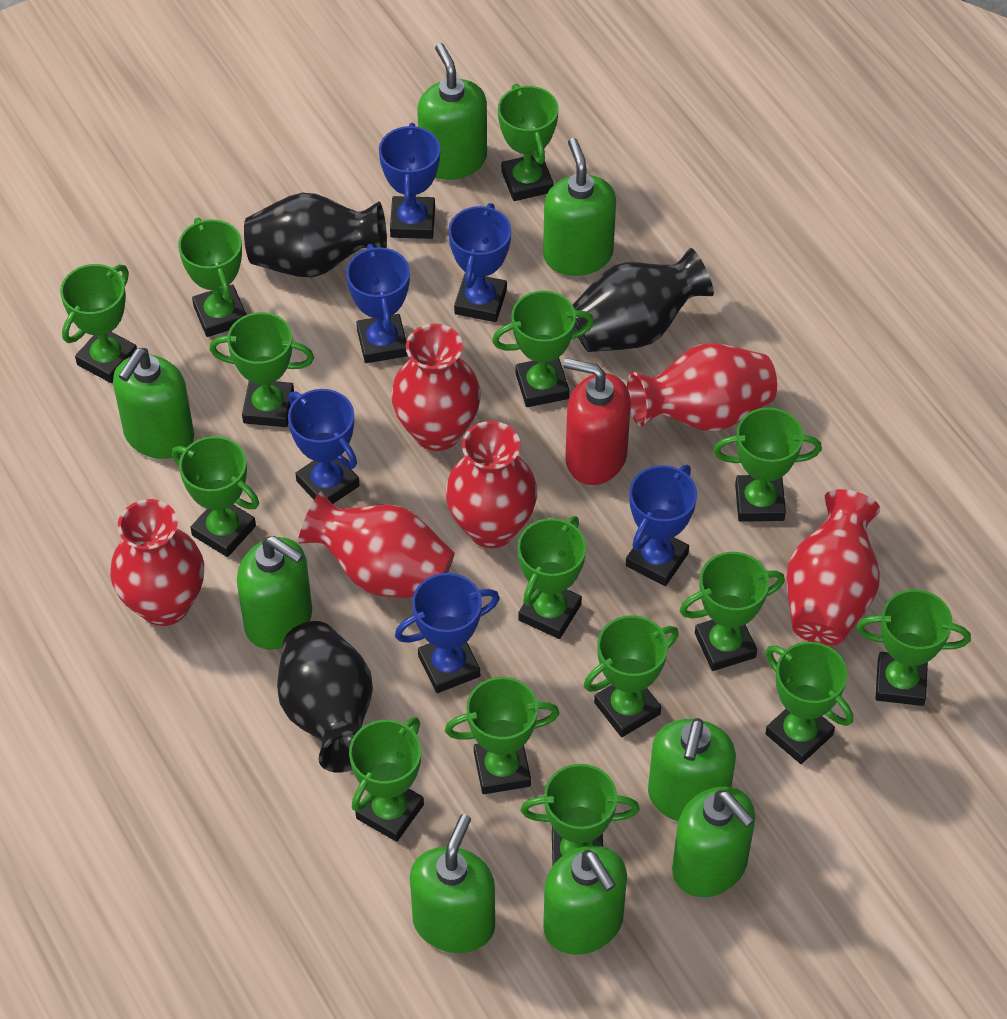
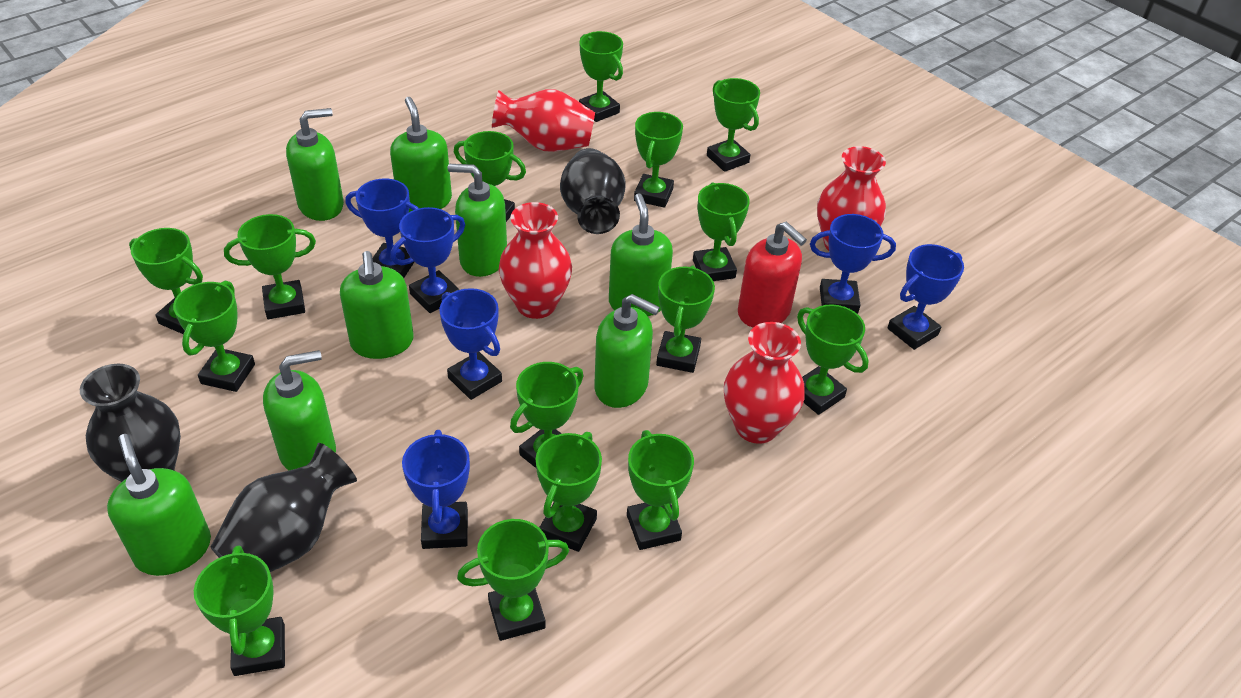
red vase: 6 -> 4

